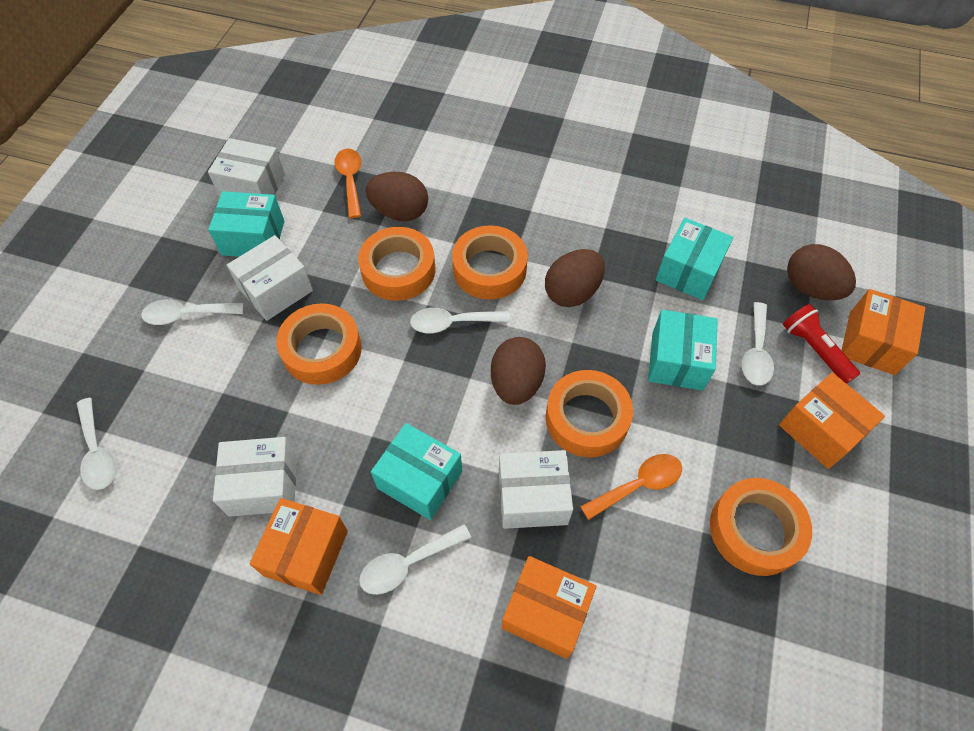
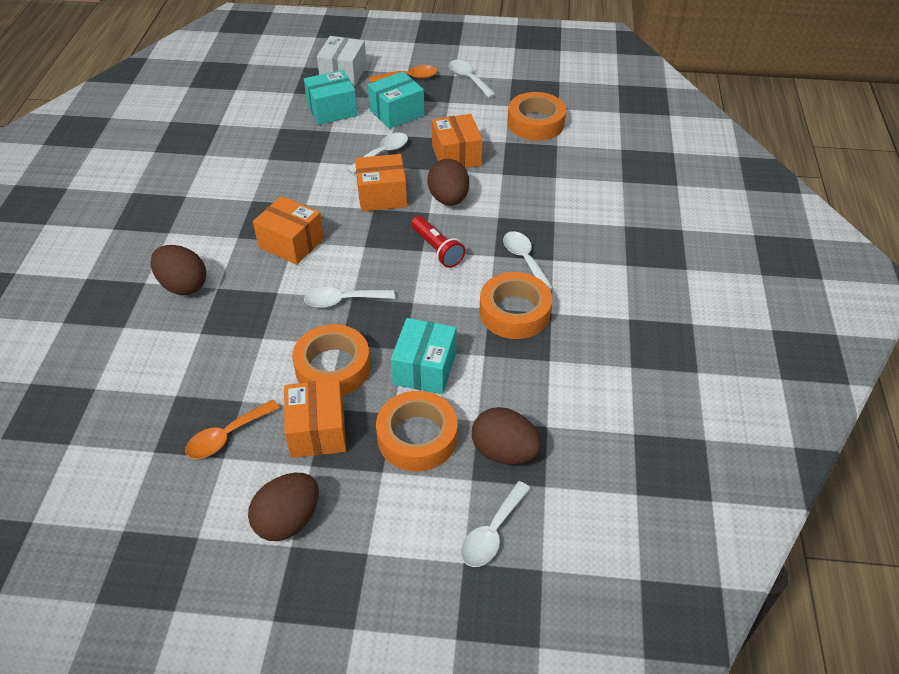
orange tape: 5 -> 4
turquoise box: 4 -> 3
white box: 4 -> 1

